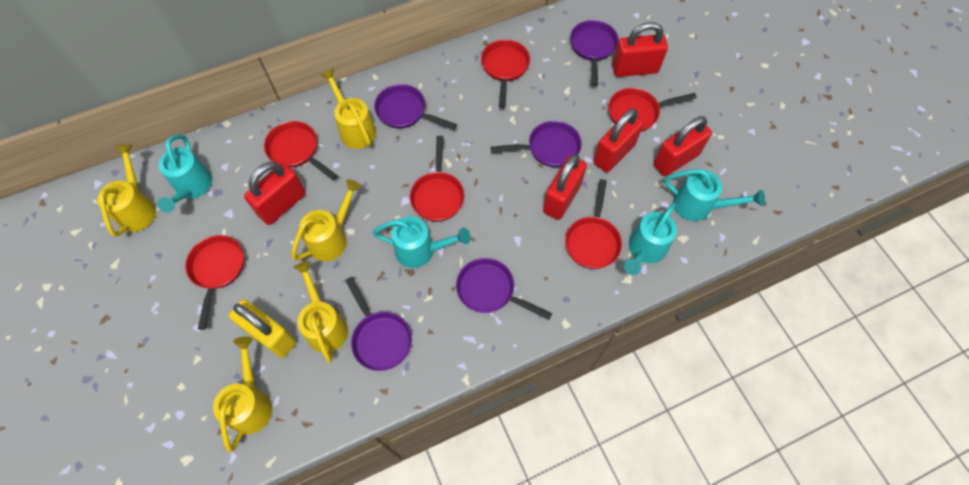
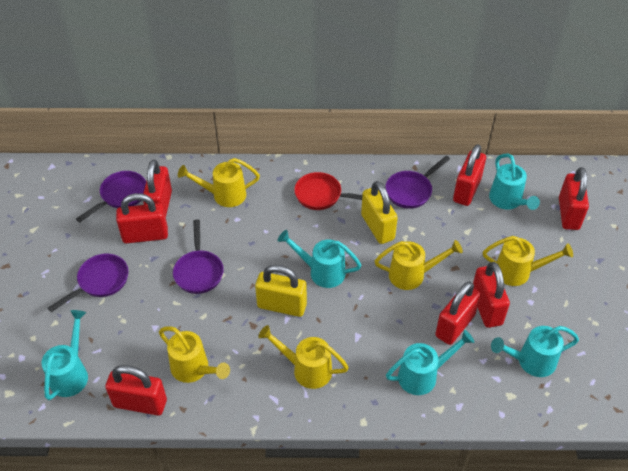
purple pan: 5 -> 4
red padlock: 5 -> 7
red pan: 6 -> 1
turquoise watering can: 4 -> 5
yellow padlock: 1 -> 2

